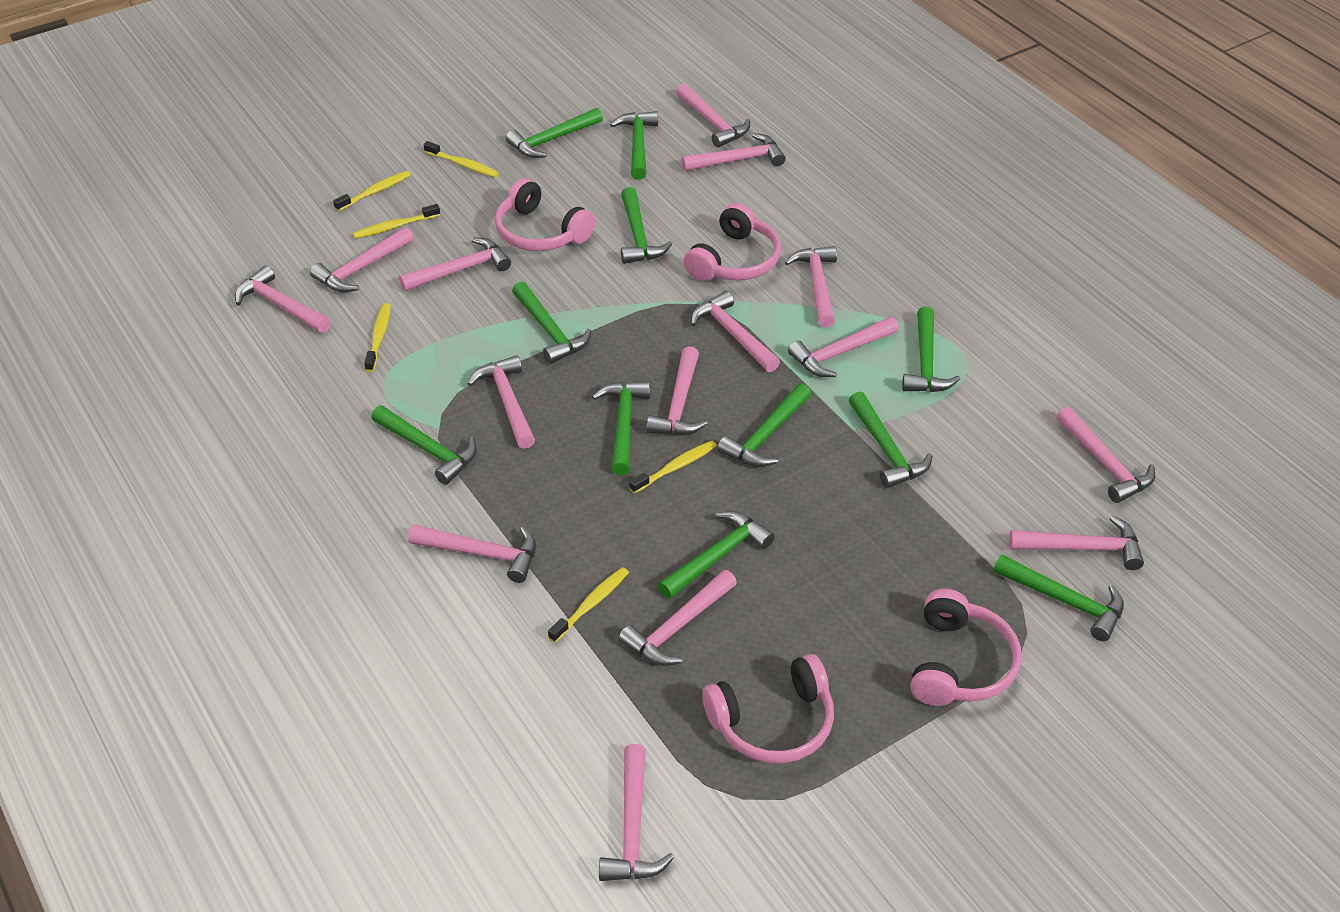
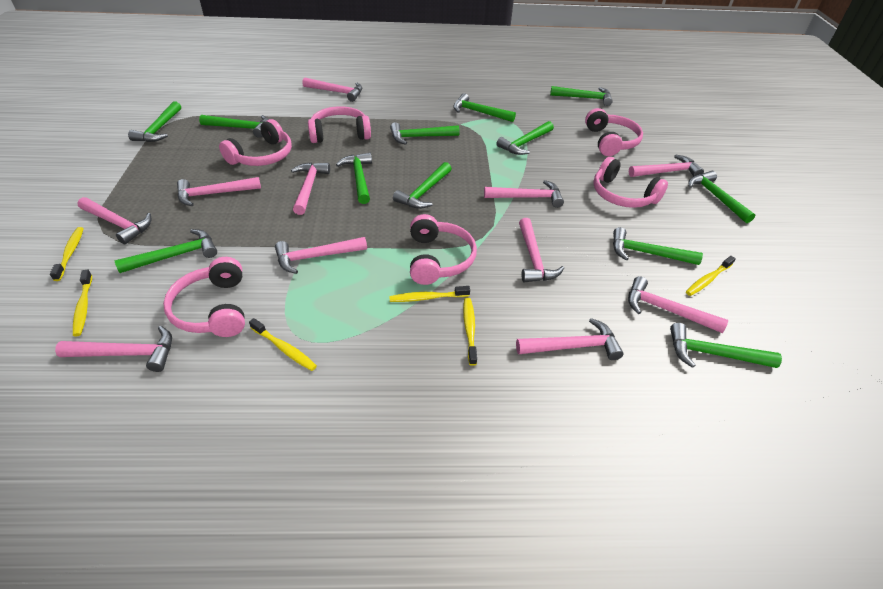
green hammer: 11 -> 12
pink hammer: 15 -> 11
pink headphones: 4 -> 6

